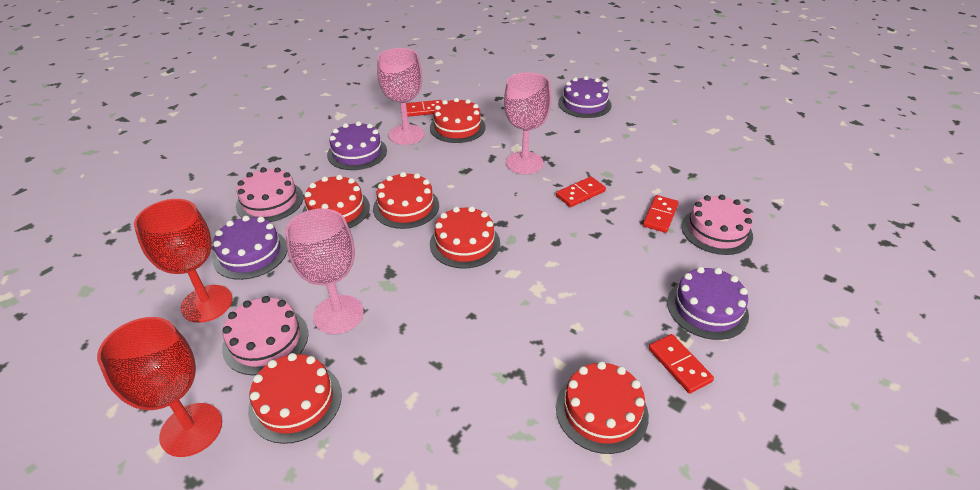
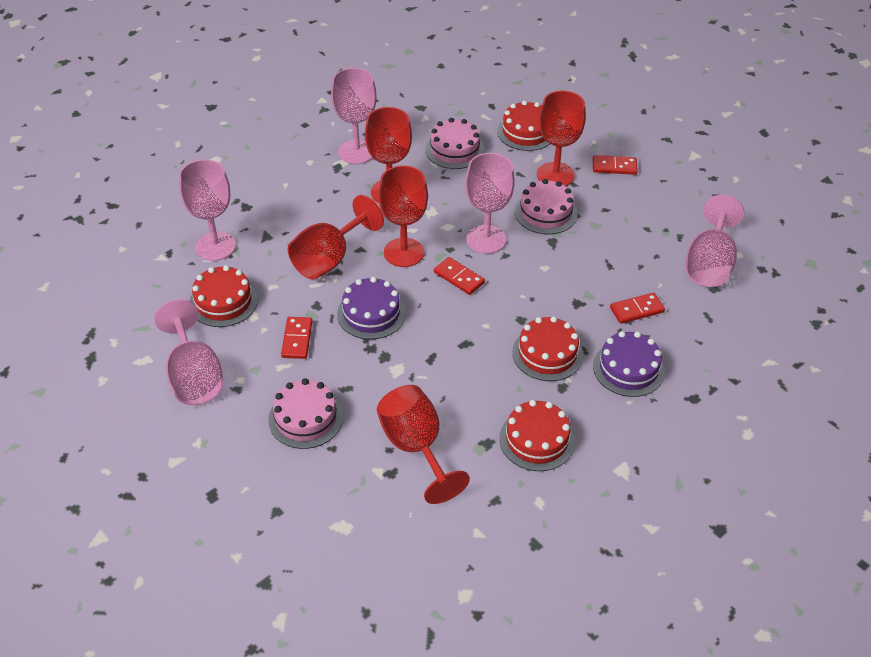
pink goblet: 3 -> 5
purple cake: 4 -> 2
red cake: 6 -> 4
red goblet: 2 -> 5

